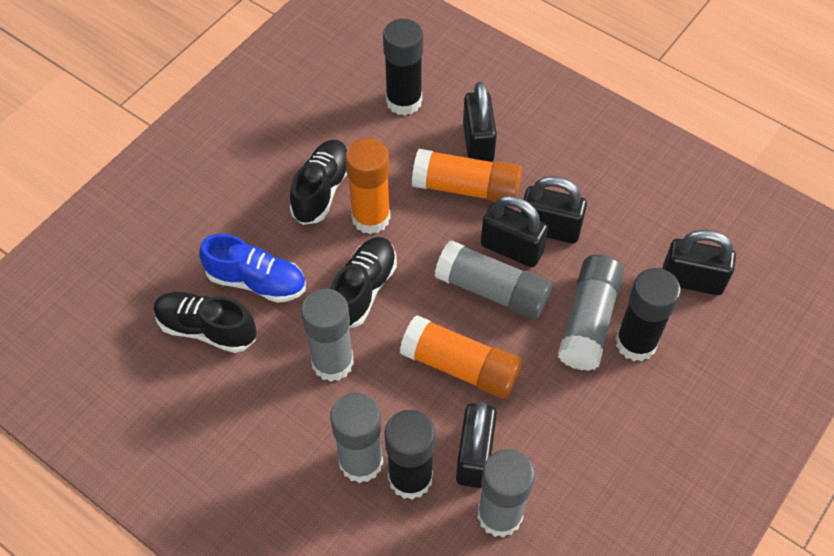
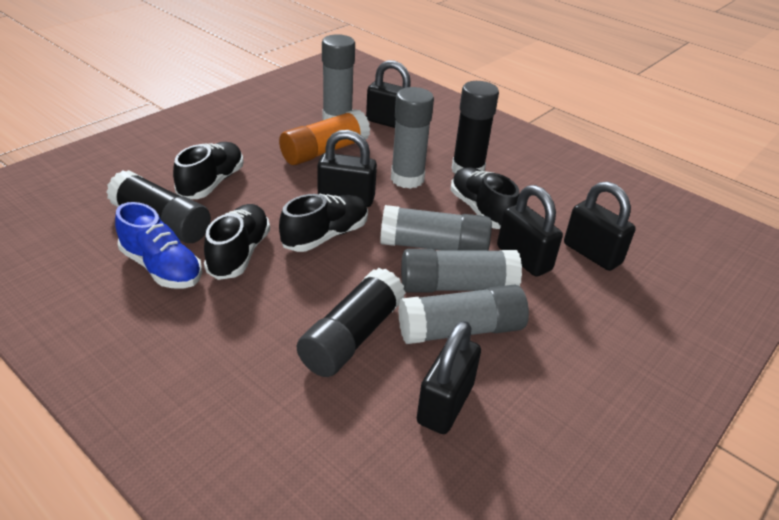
black shoe: 3 -> 4
orange glue stick: 3 -> 1

